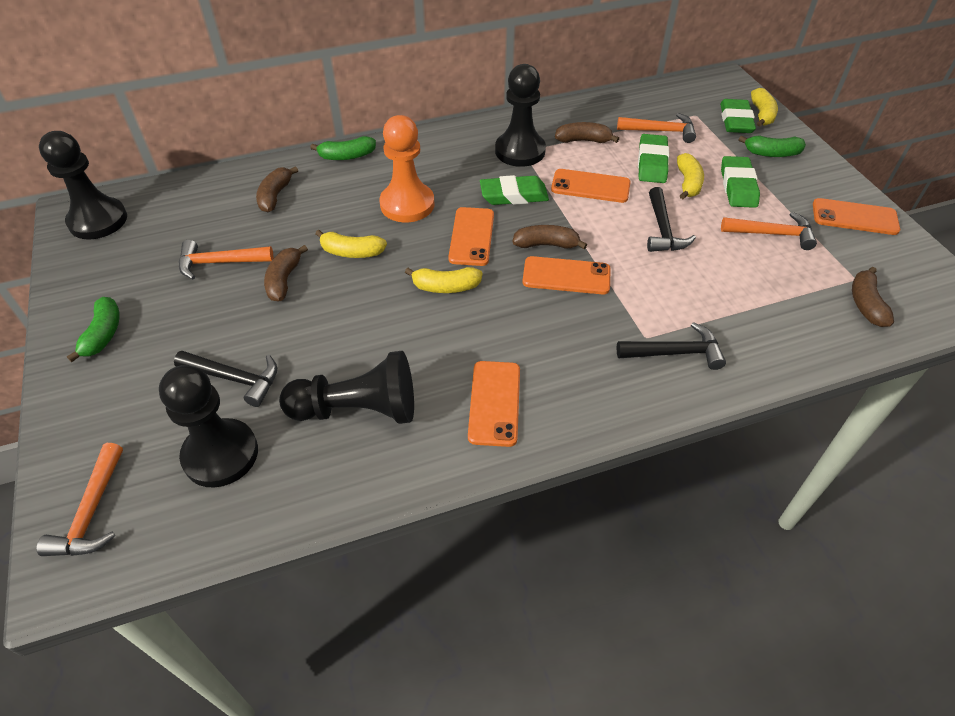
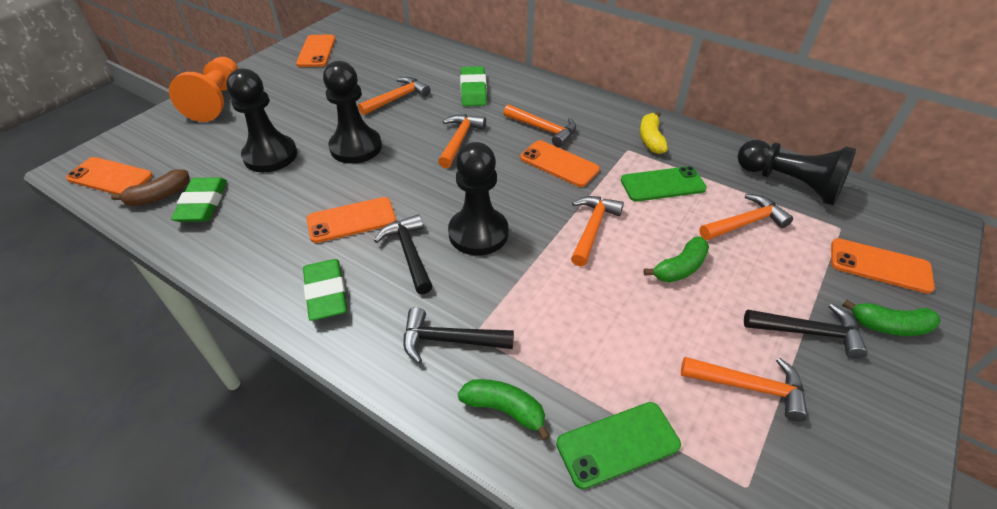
brown banana: 5 -> 1
green eraser: 4 -> 3
green phone: 0 -> 2
orange hammer: 4 -> 6
yellow banana: 4 -> 1

